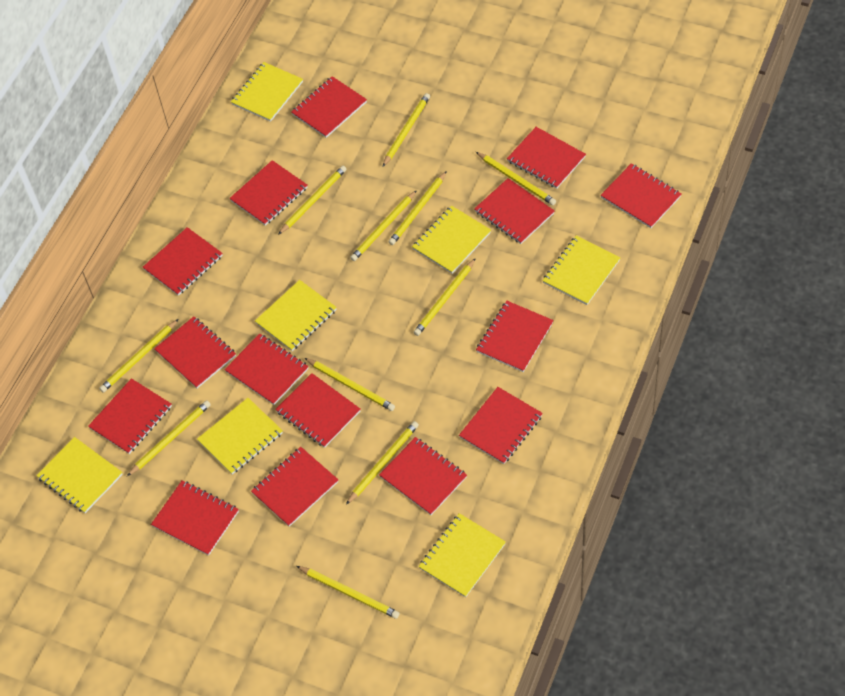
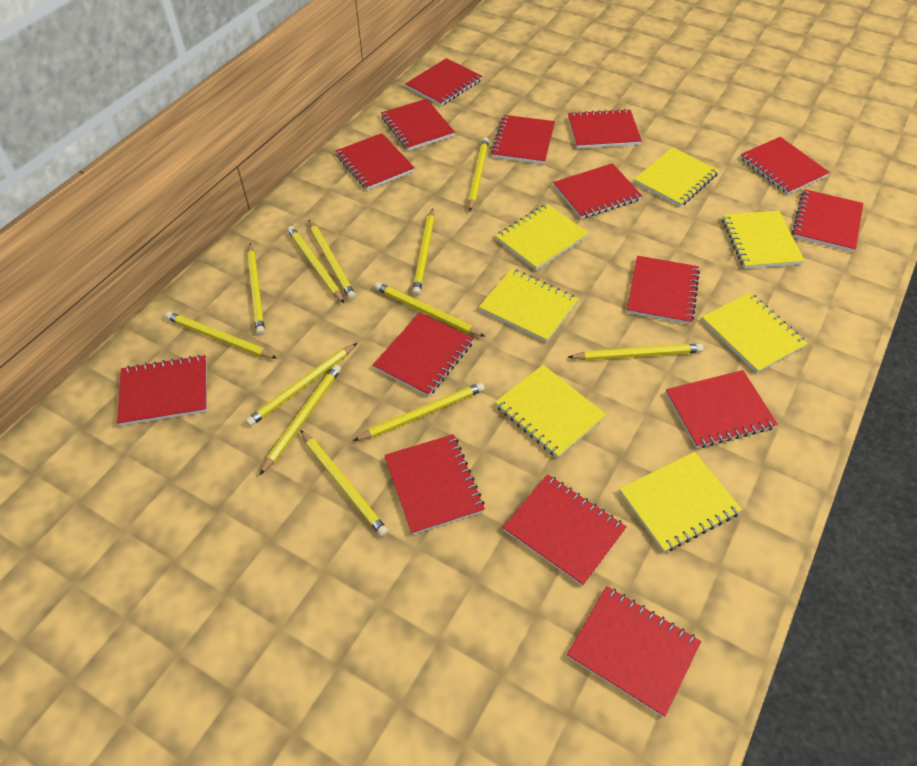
yellow pencil: 11 -> 12

